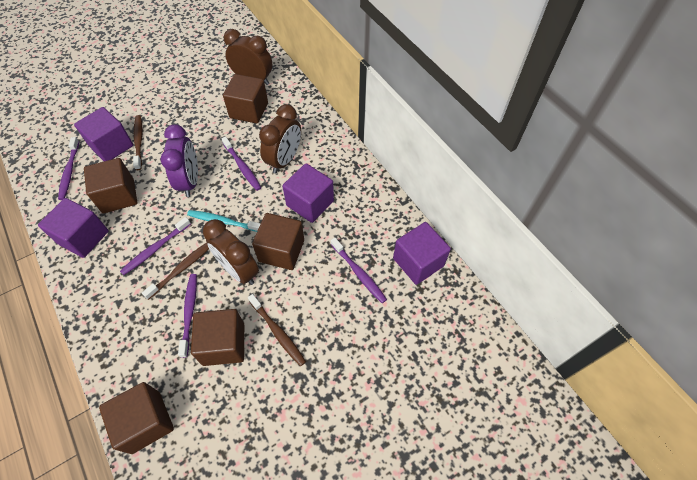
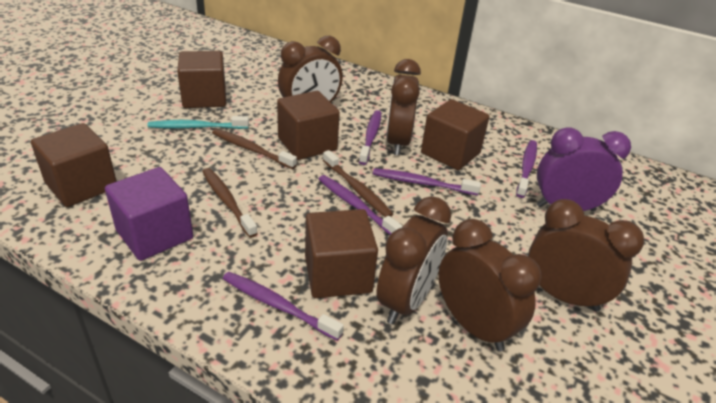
brown clock: 3 -> 5
purple cube: 4 -> 1

